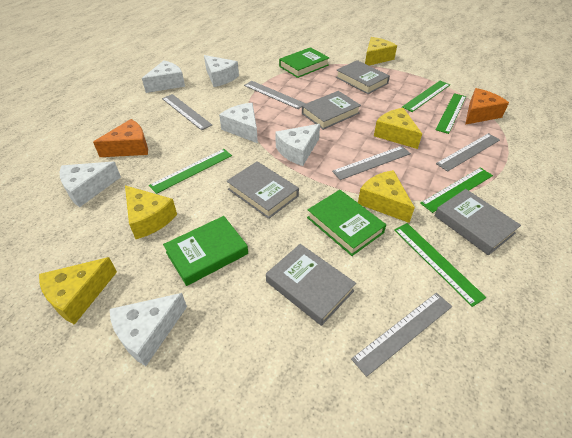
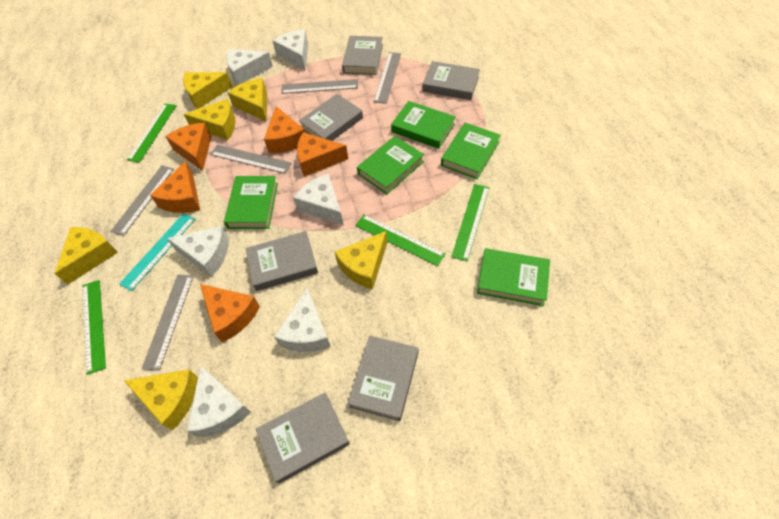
green book: 3 -> 5
green ruler: 5 -> 4
grey book: 5 -> 6
orange cheese: 2 -> 5
turquoise ruler: 0 -> 1
yellow cheese: 5 -> 6

